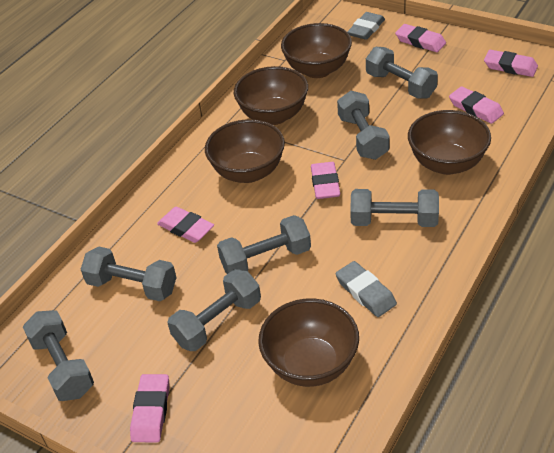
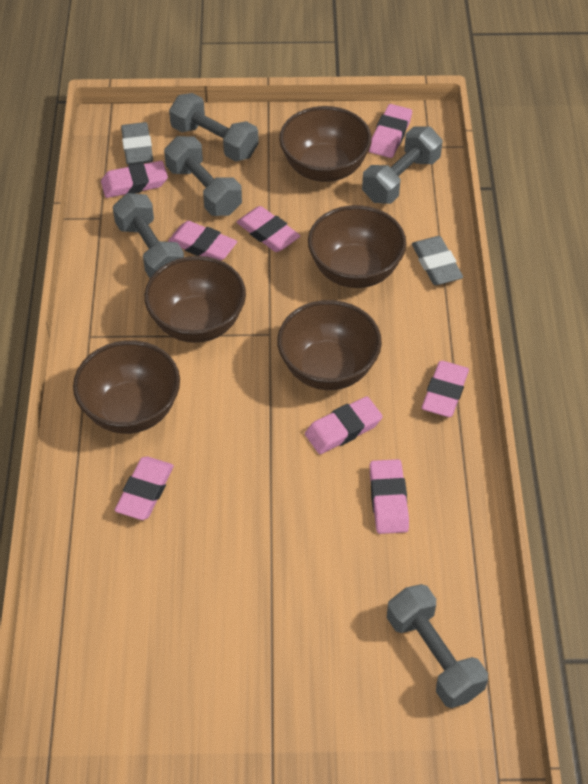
grey dumbbell: 7 -> 5
pink eraser: 6 -> 8

